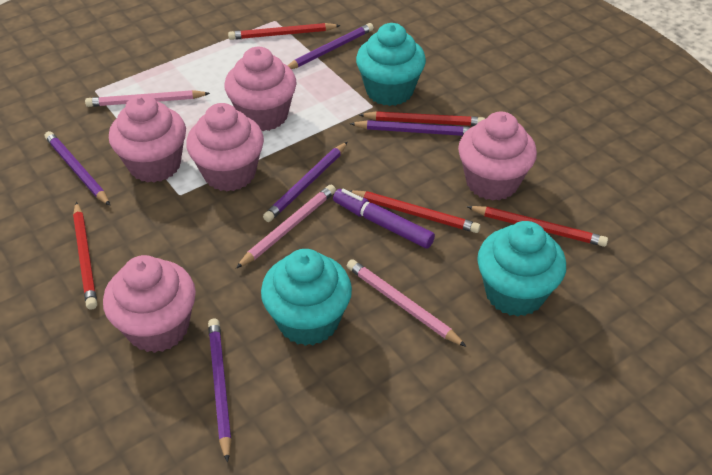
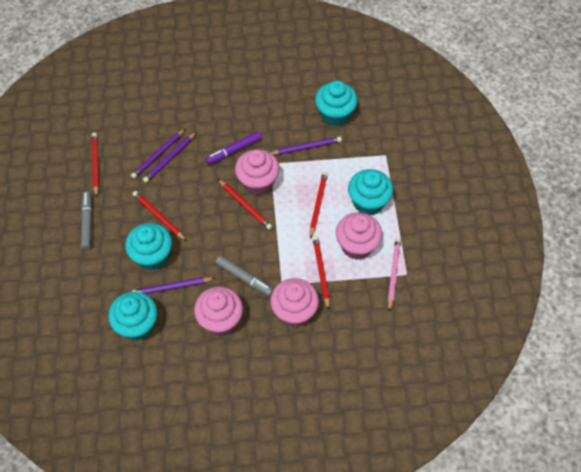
grey marker: 0 -> 2
pink cupcake: 5 -> 4
pink pencil: 3 -> 1
purple pencil: 5 -> 4
turquoise cupcake: 3 -> 4

